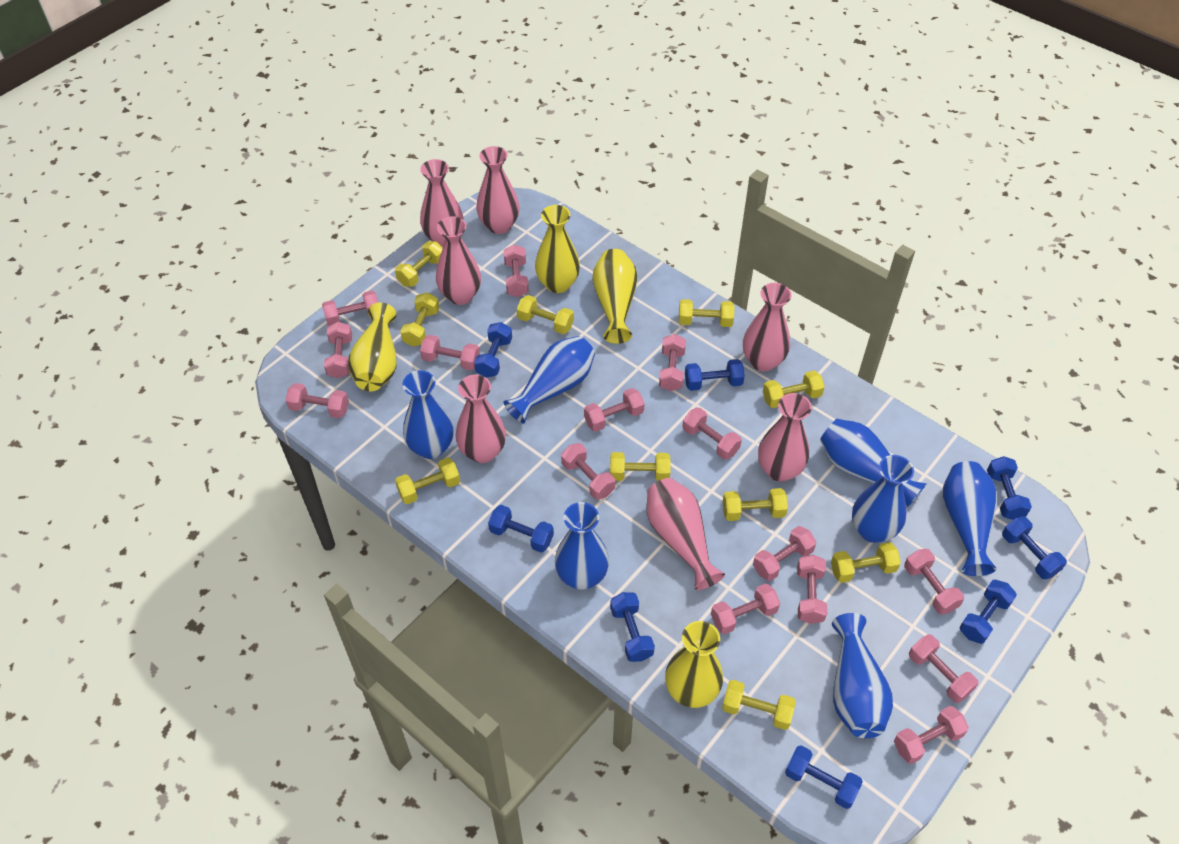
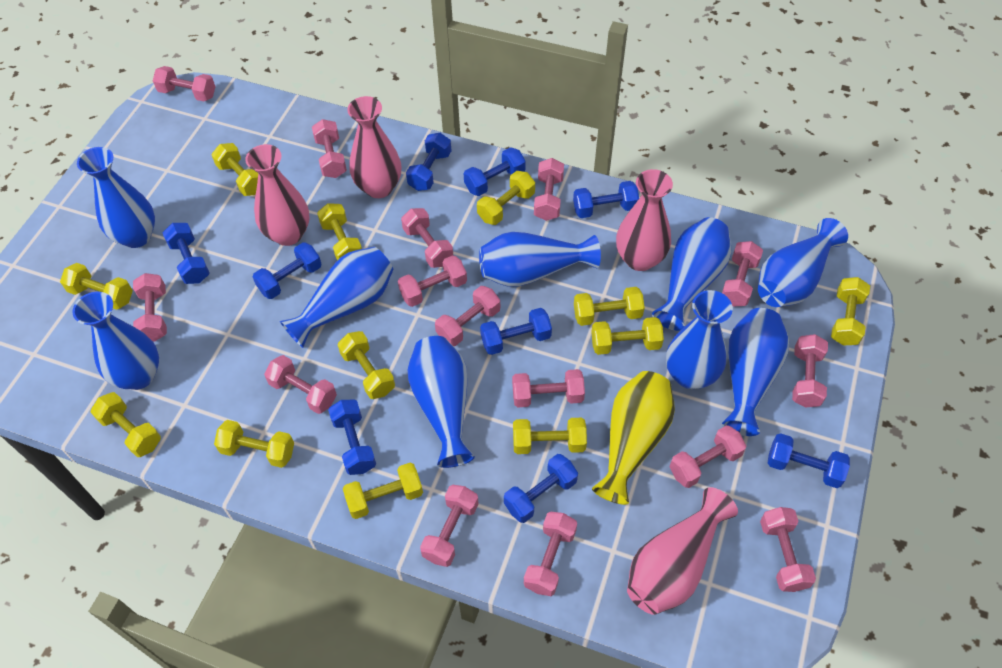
blue dumbbell: 8 -> 9
blue vase: 7 -> 9
pink vase: 7 -> 4
yellow dumbbell: 10 -> 12
yellow vase: 4 -> 1

